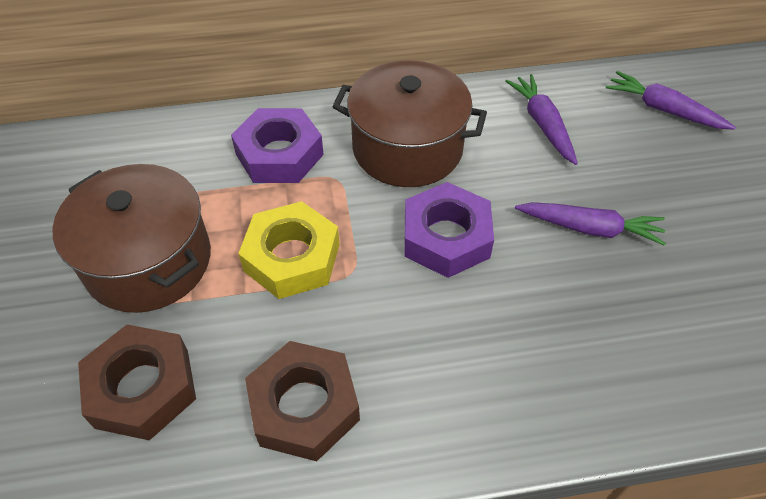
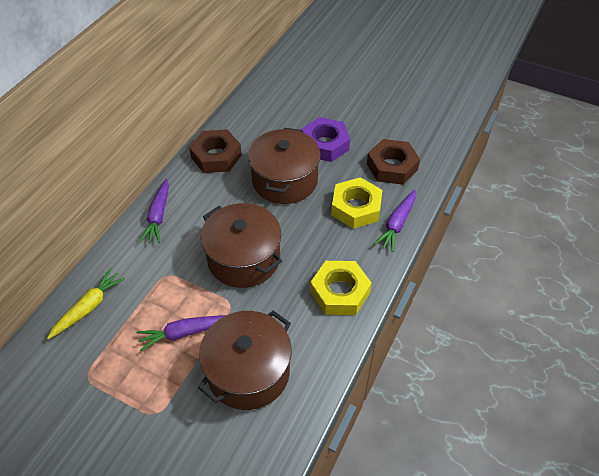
brown pot: 2 -> 3
purple nut: 2 -> 1
yellow carrot: 0 -> 1
yellow nut: 1 -> 2

